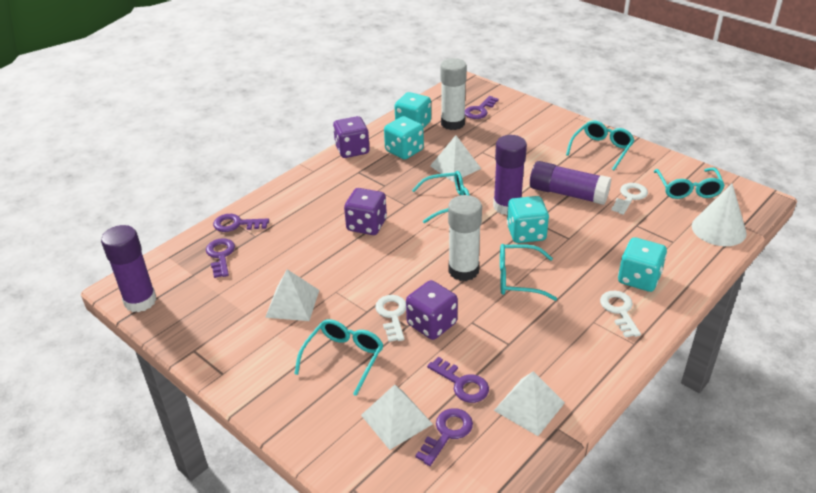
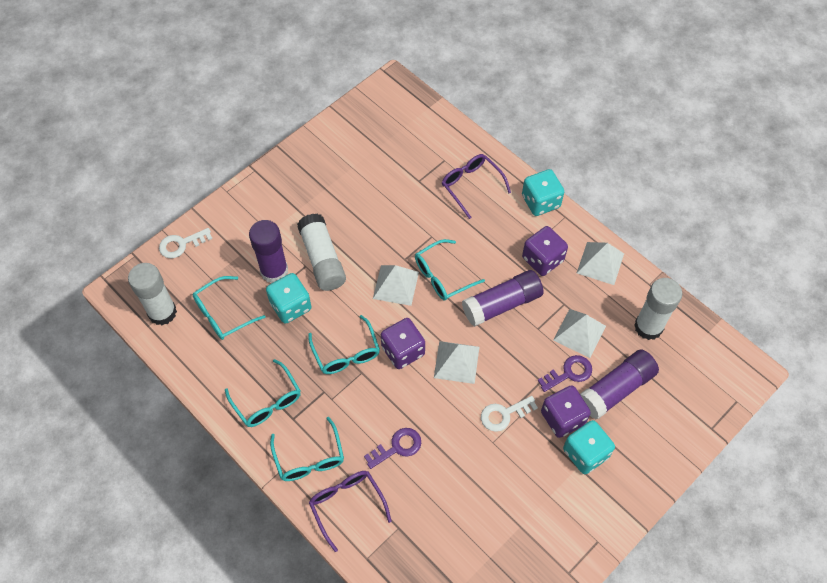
purple glasses: 0 -> 2
purple key: 5 -> 2
turquoise dice: 4 -> 3
white cone: 1 -> 0
white glue stick: 2 -> 3
white key: 3 -> 2

